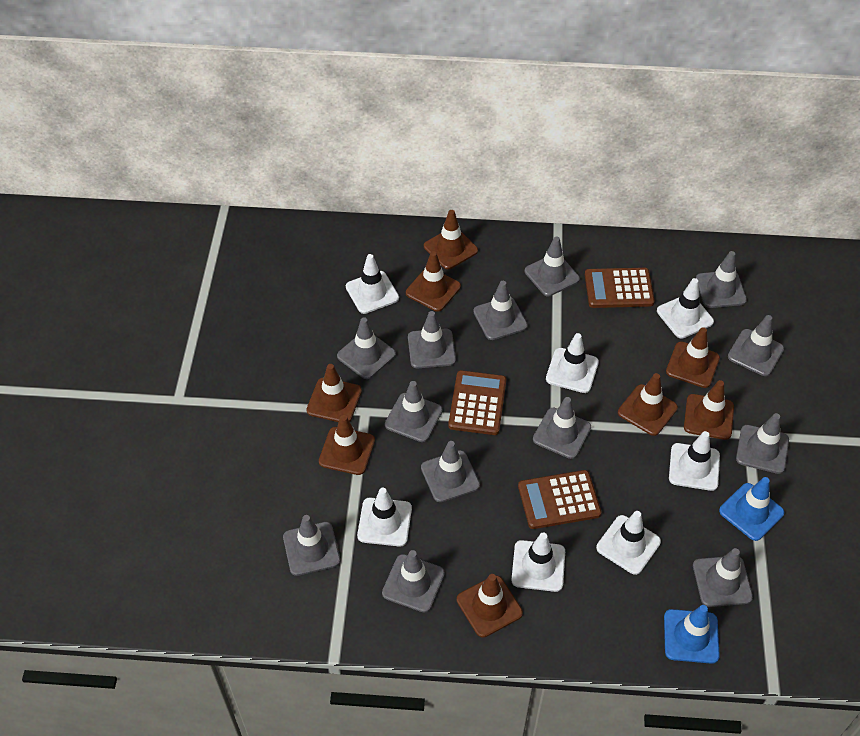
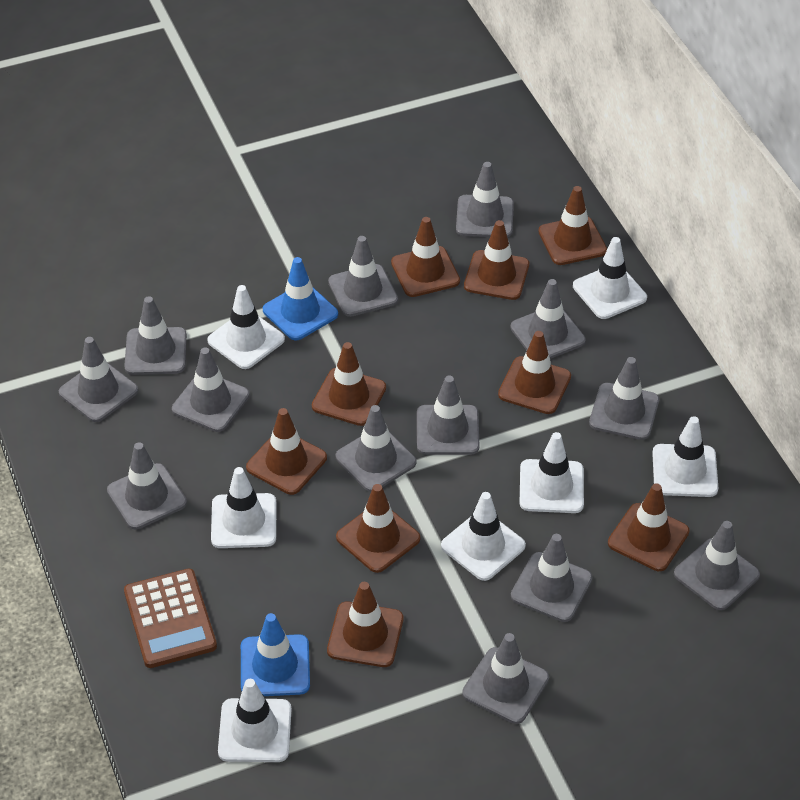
brown calculator: 3 -> 1
brown traffic cone: 8 -> 9

